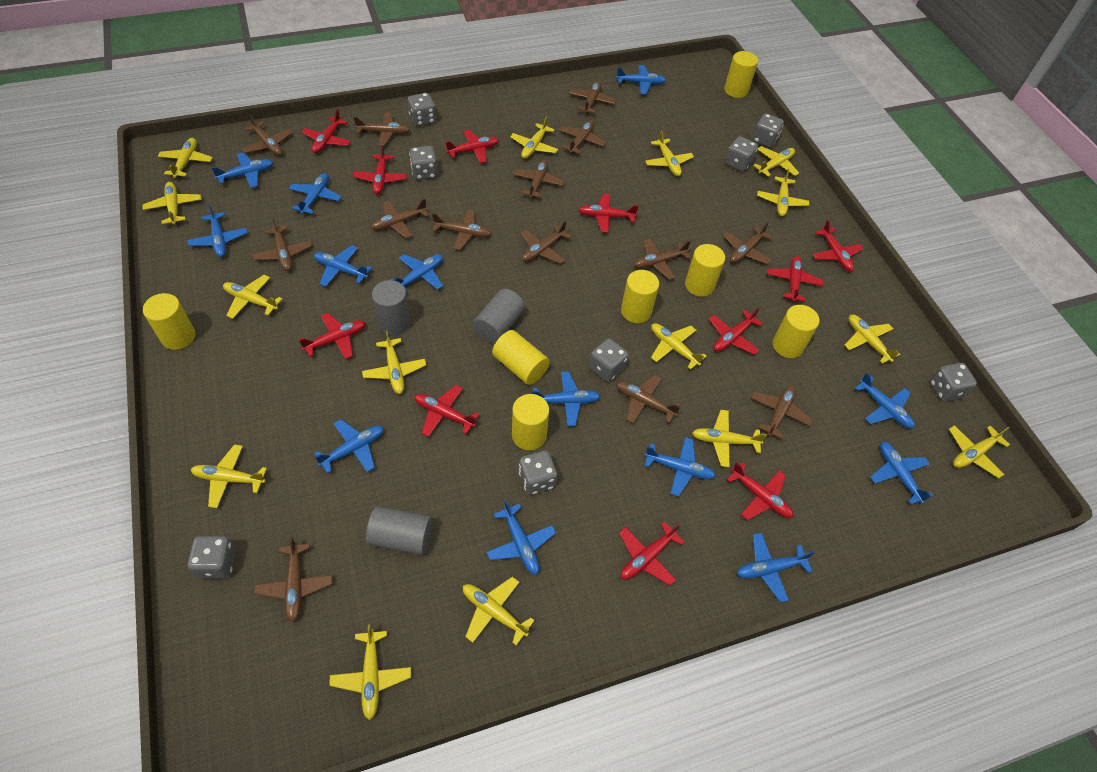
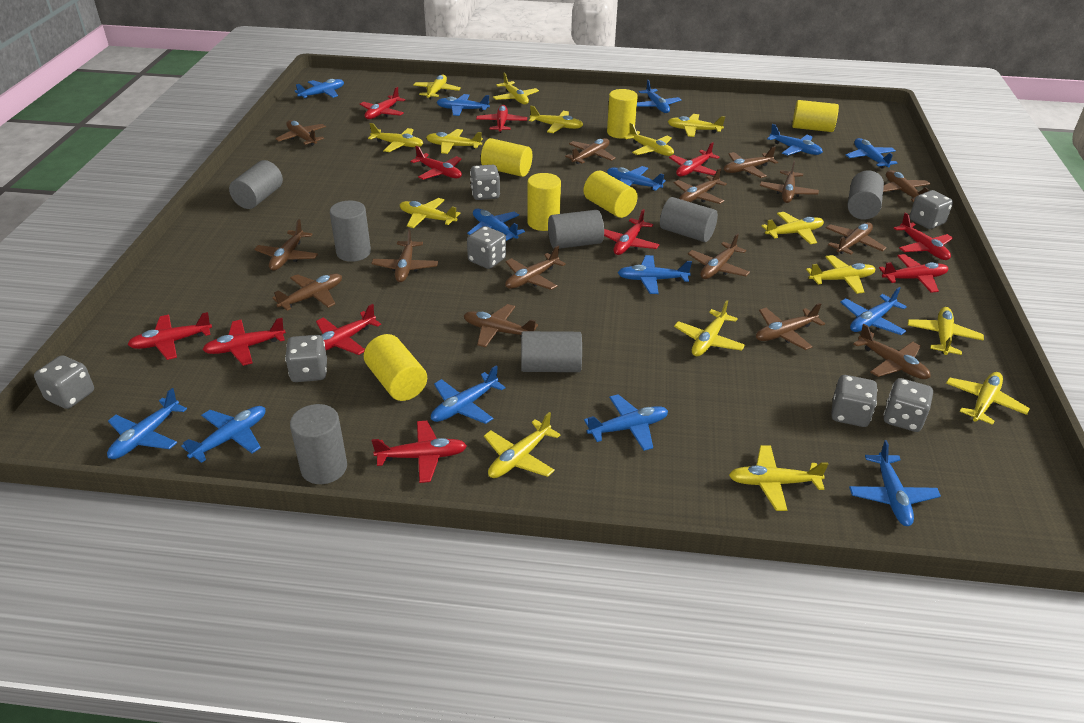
blue plane: 13 -> 14
brown plane: 14 -> 15
grey cylinder: 3 -> 7
grey dice: 8 -> 7
yellow cylinder: 7 -> 6

